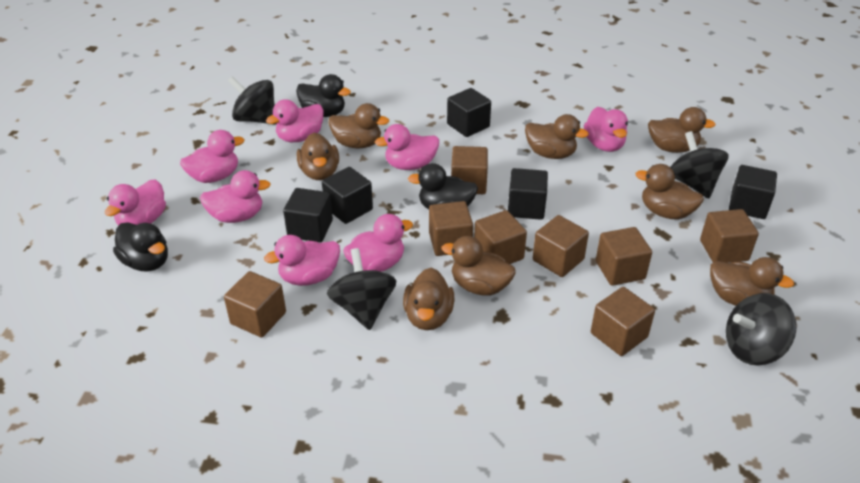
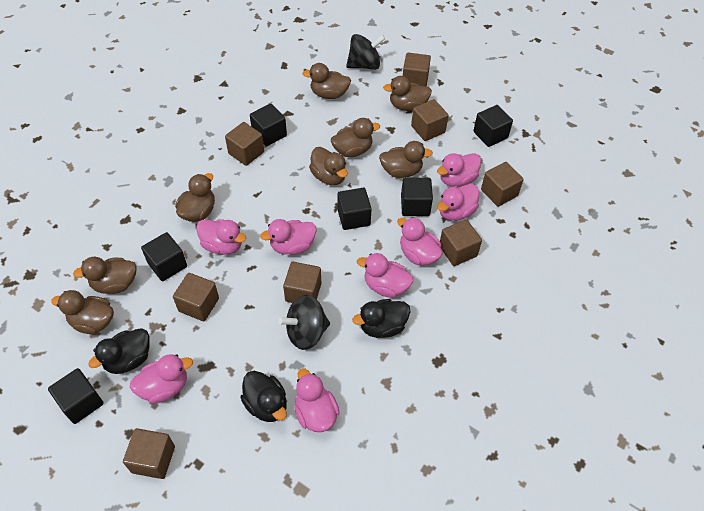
black cube: 5 -> 6
black spinning top: 4 -> 2

